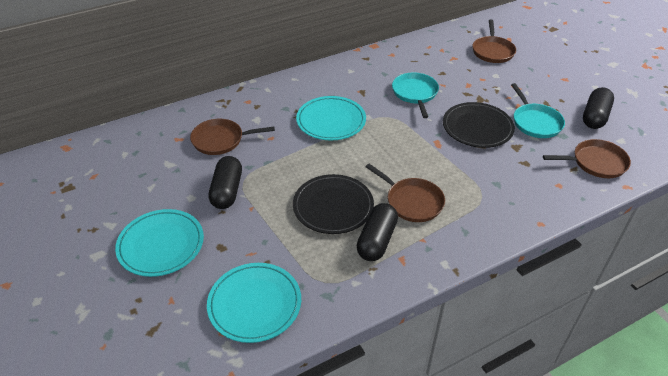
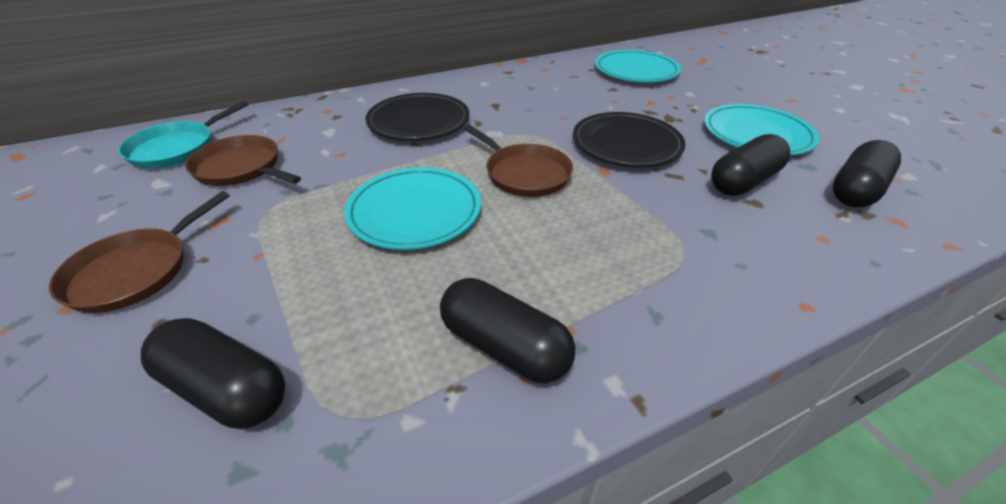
black capsule: 3 -> 4
brown pan: 4 -> 3
turquoise pan: 2 -> 1

